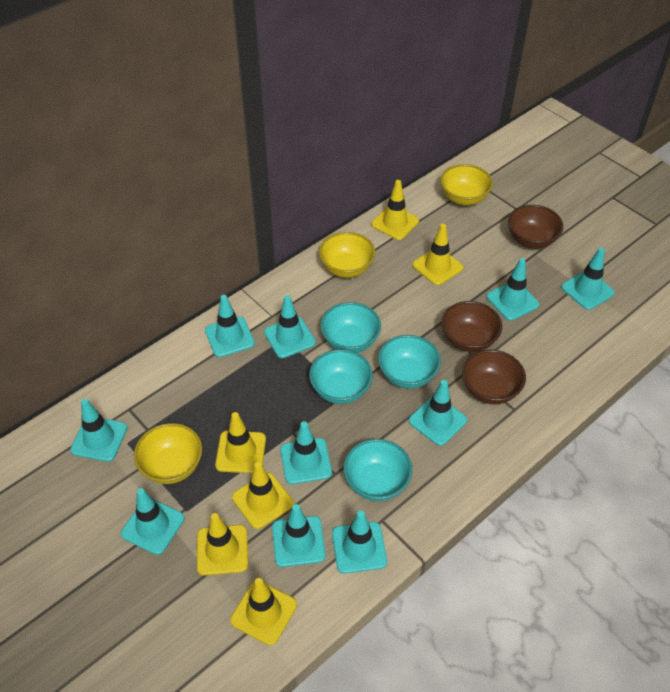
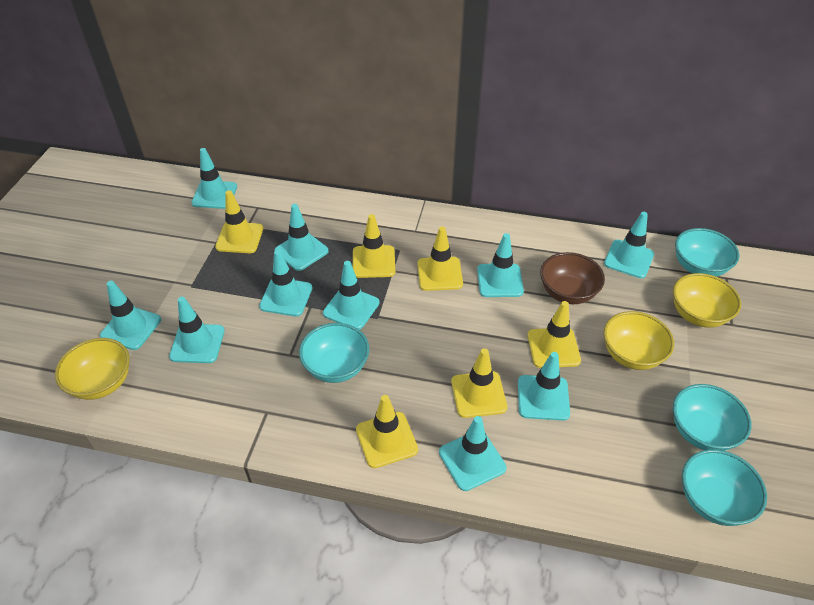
brown bowl: 3 -> 1

